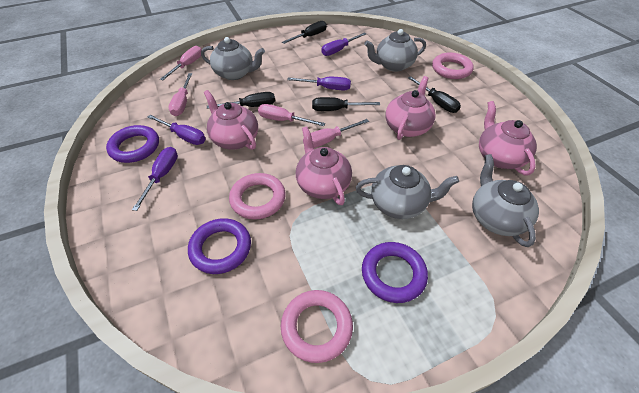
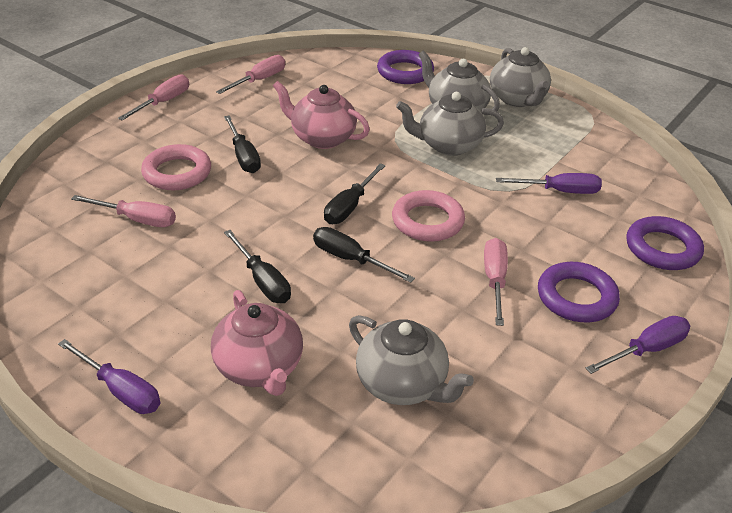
pink ring: 3 -> 2
pink teapot: 4 -> 2
purple screwdriver: 4 -> 3

